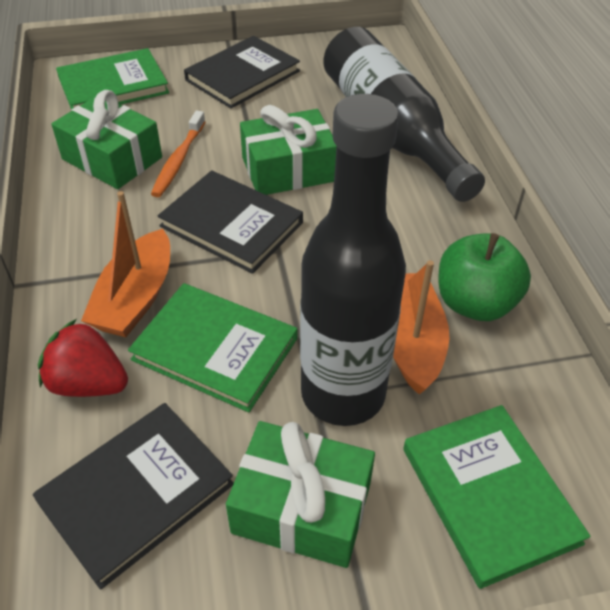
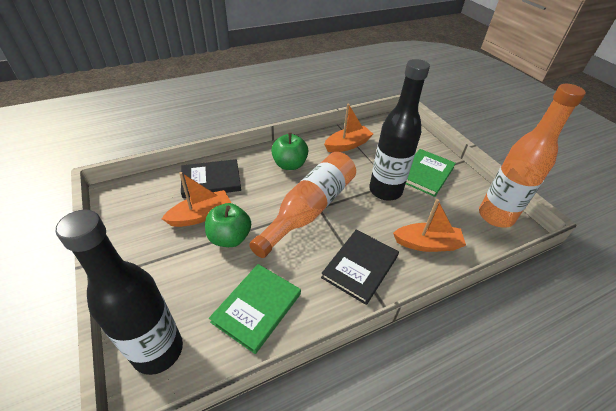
black book: 3 -> 2
green apple: 1 -> 2
green book: 3 -> 2
green gift: 3 -> 0
orange boat: 2 -> 3
orange bottle: 0 -> 2
orange toothbrush: 1 -> 0
red strawberry: 1 -> 0

